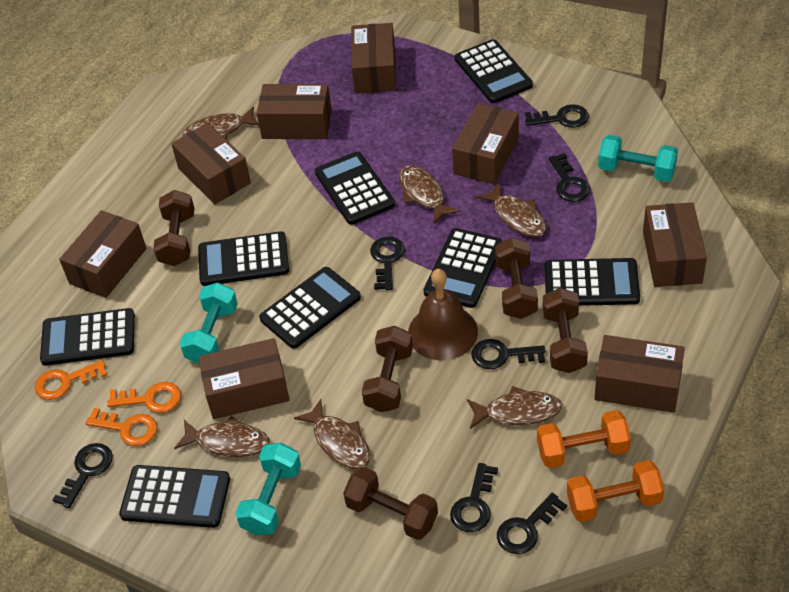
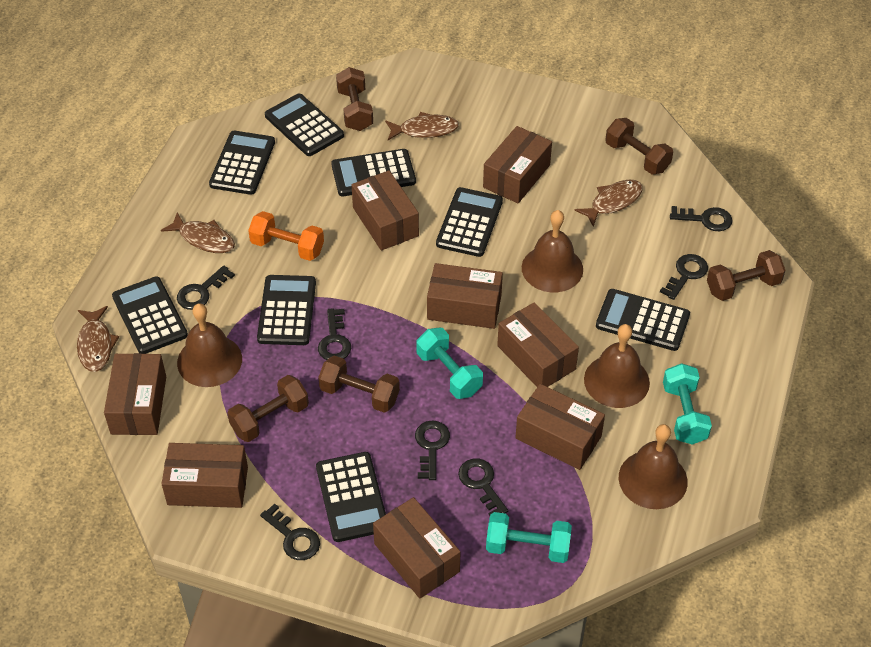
brown bell: 1 -> 4
brown fish: 6 -> 4
orange dumbbell: 2 -> 1
orange key: 3 -> 0

